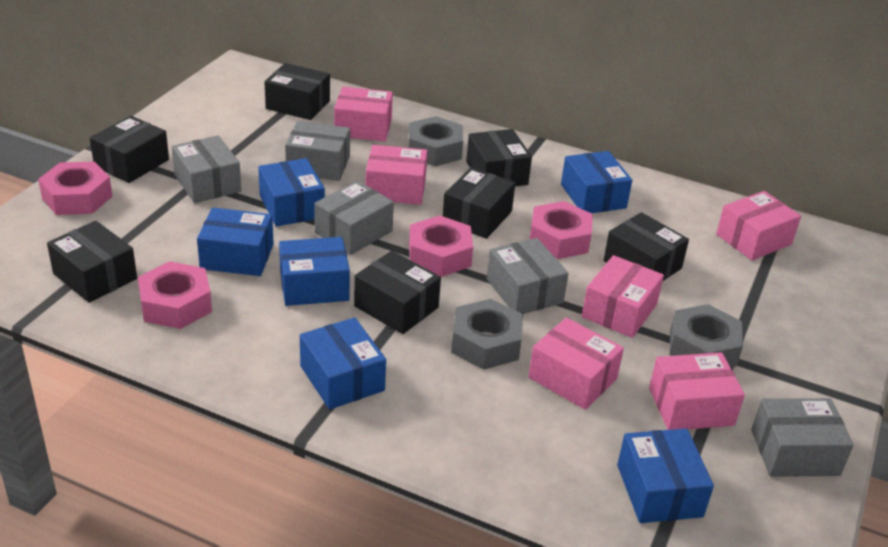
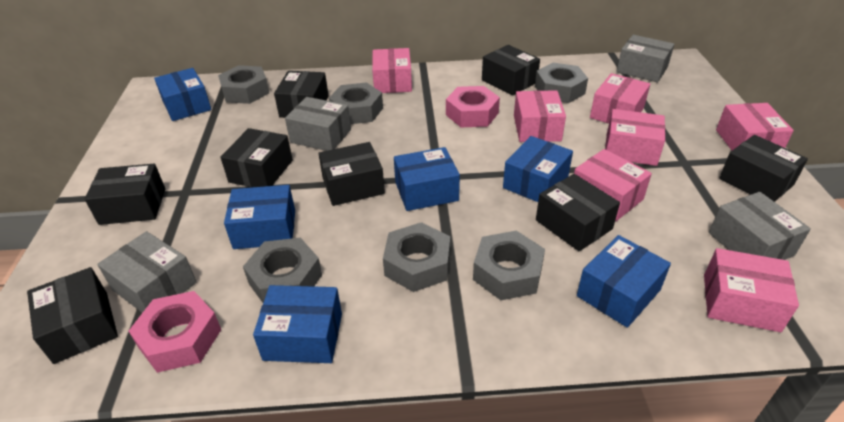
black box: 7 -> 8
grey box: 5 -> 4
grey nut: 3 -> 6
pink box: 6 -> 7
pink nut: 4 -> 2

